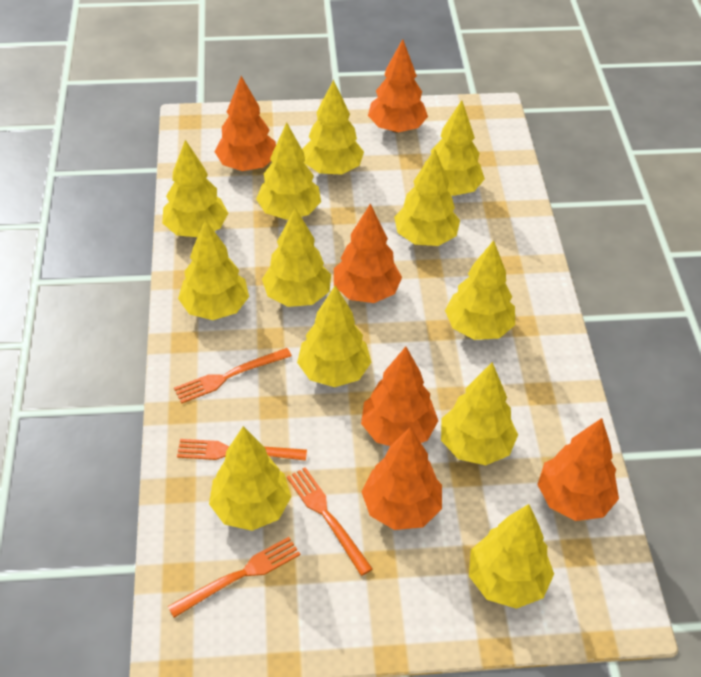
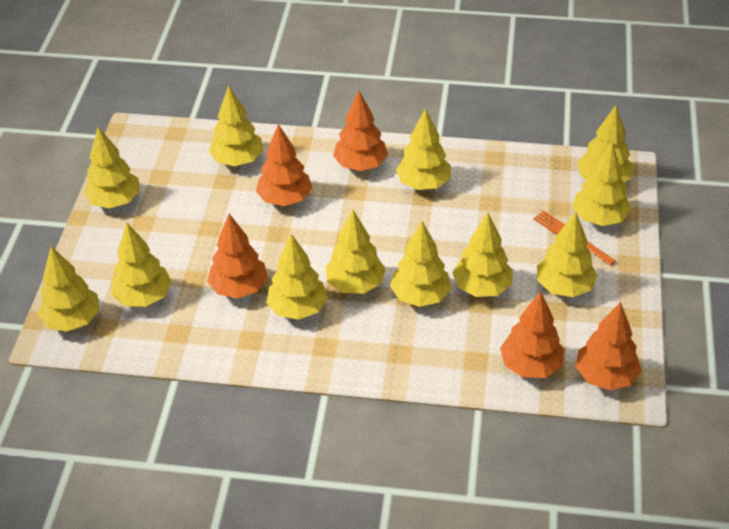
orange fork: 4 -> 1
orange tree: 6 -> 5

